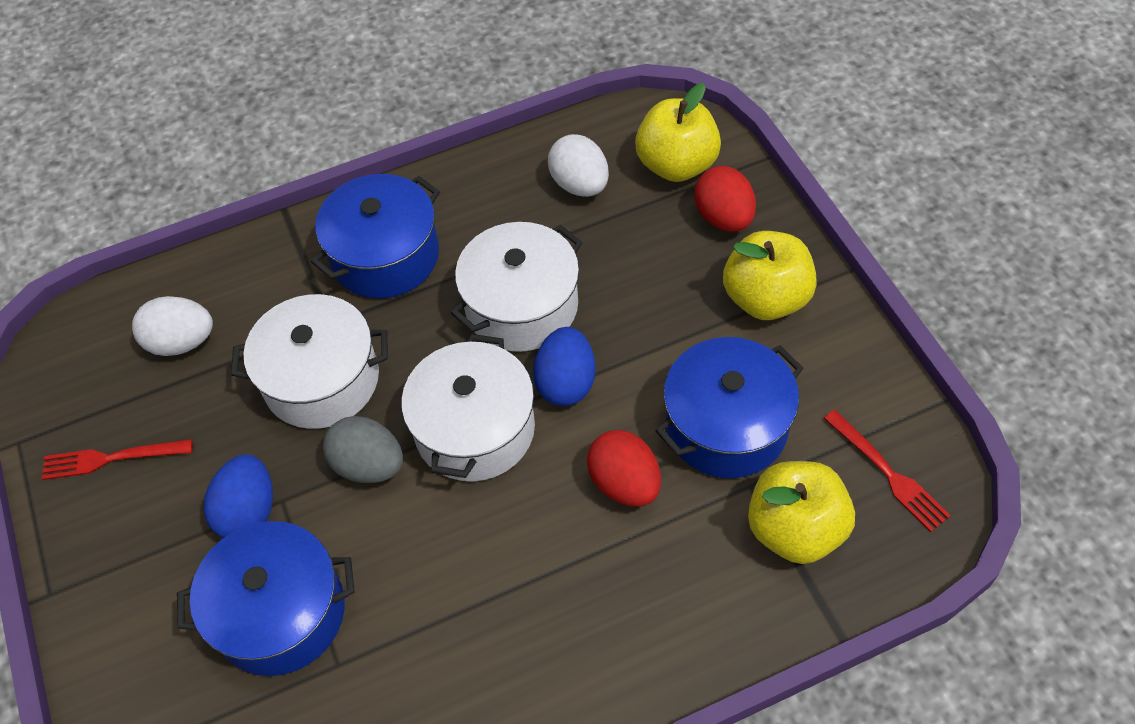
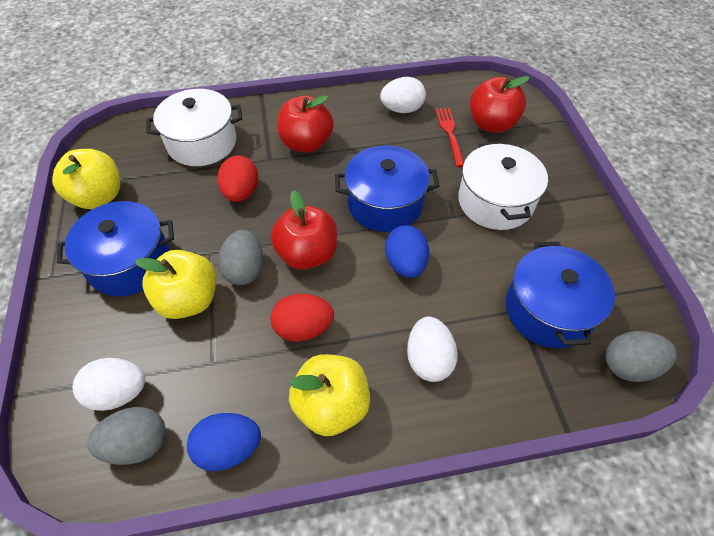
grey egg: 1 -> 3
red apple: 0 -> 3
red fork: 2 -> 1
white egg: 2 -> 3
white pot: 3 -> 2

